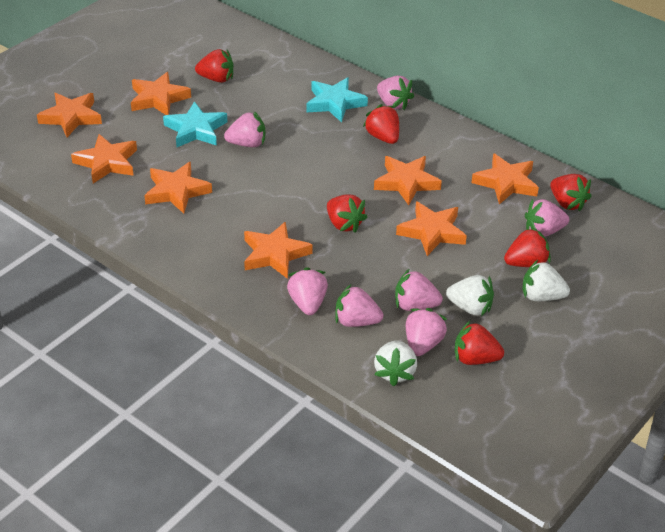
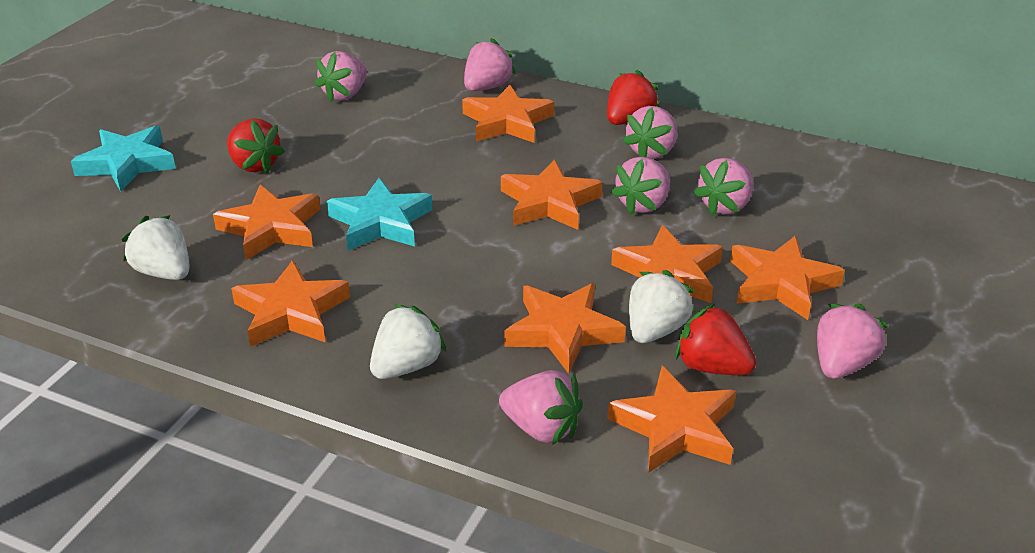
red strawberry: 6 -> 3

